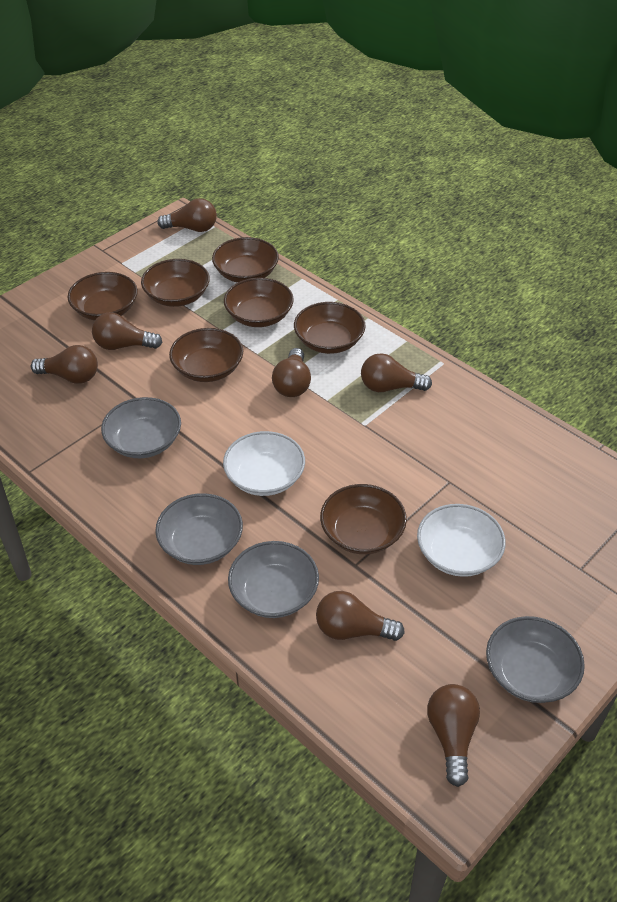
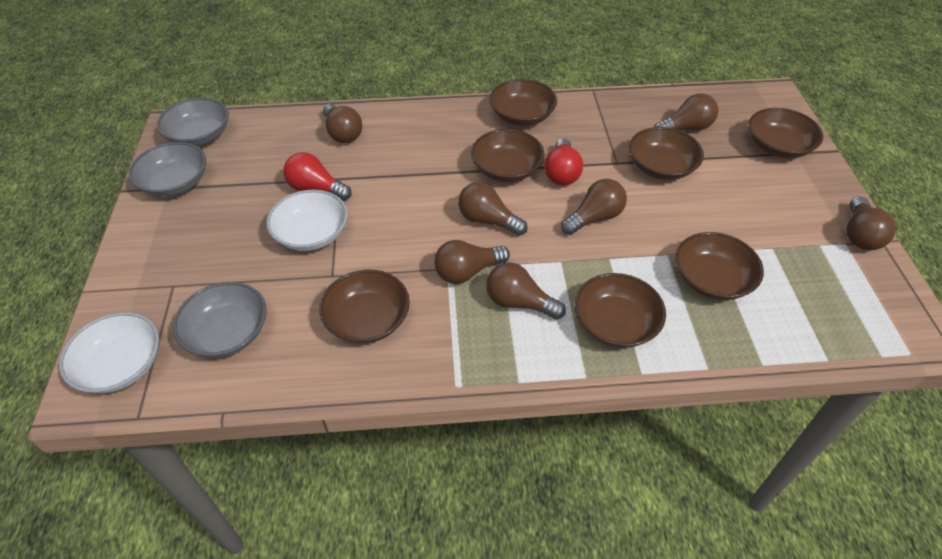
grey bowl: 4 -> 3
red light bulb: 0 -> 2

